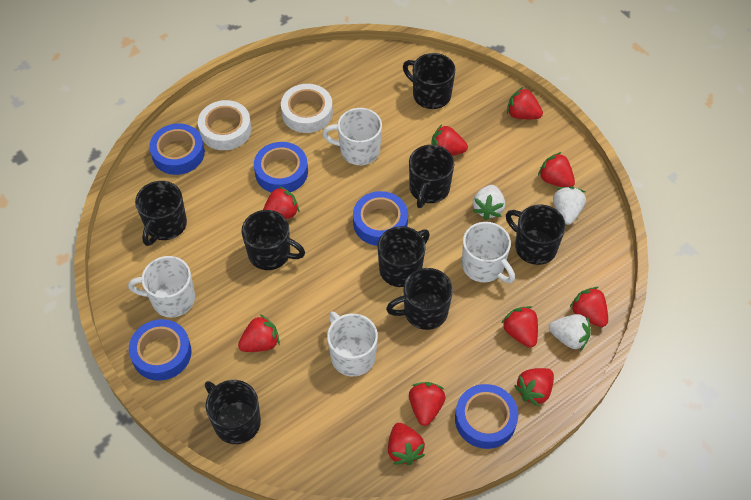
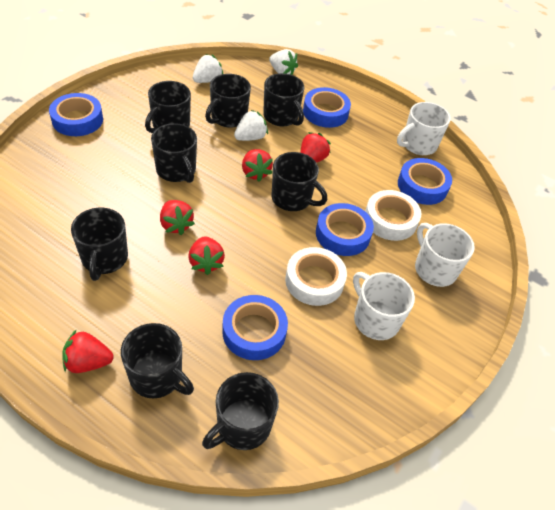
red strawberry: 10 -> 5
white mug: 4 -> 3

